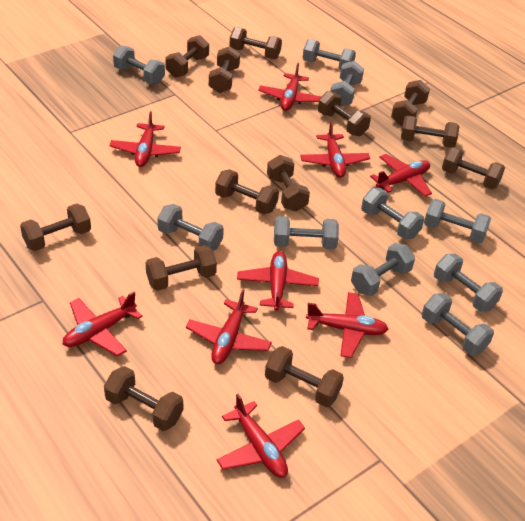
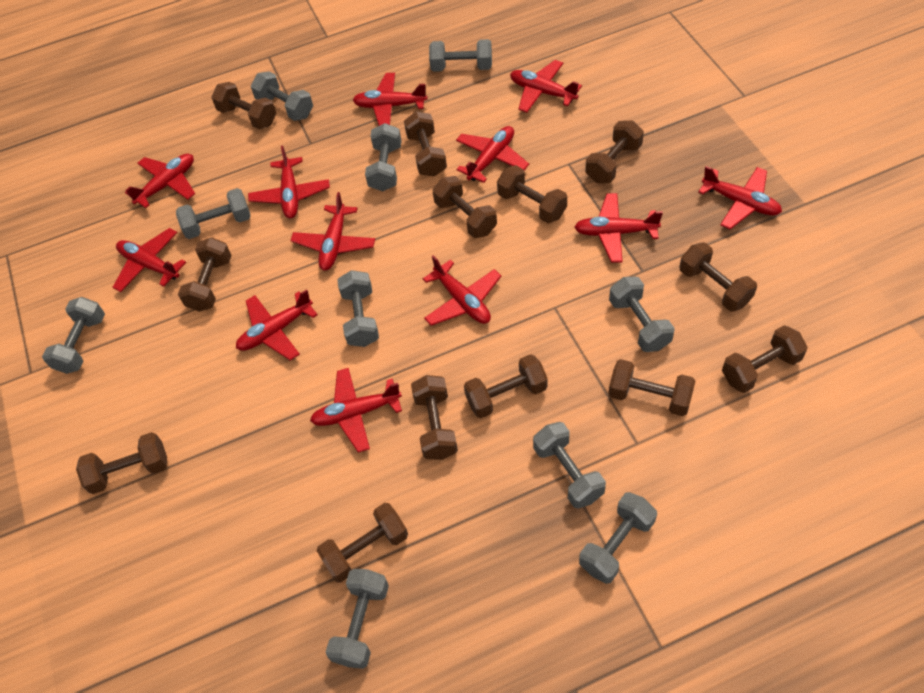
red plane: 9 -> 12

